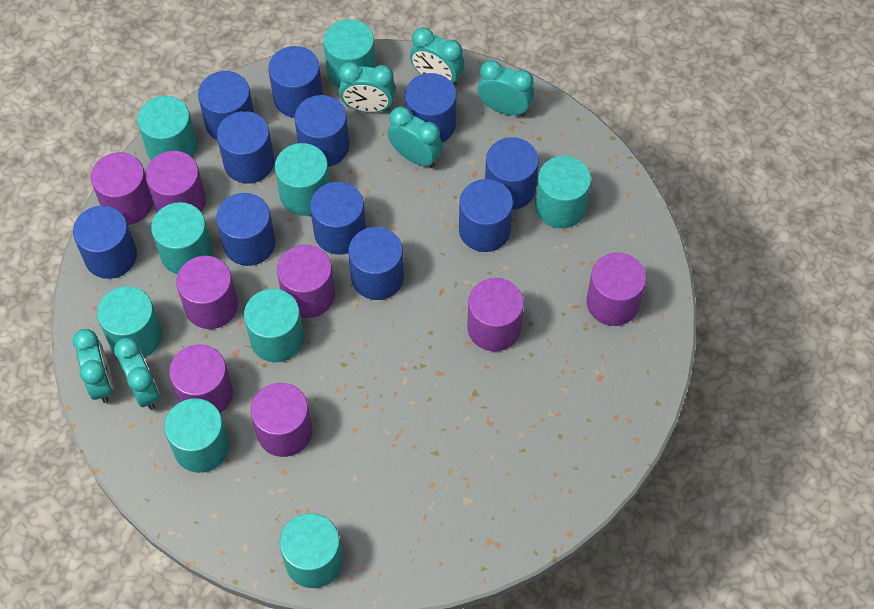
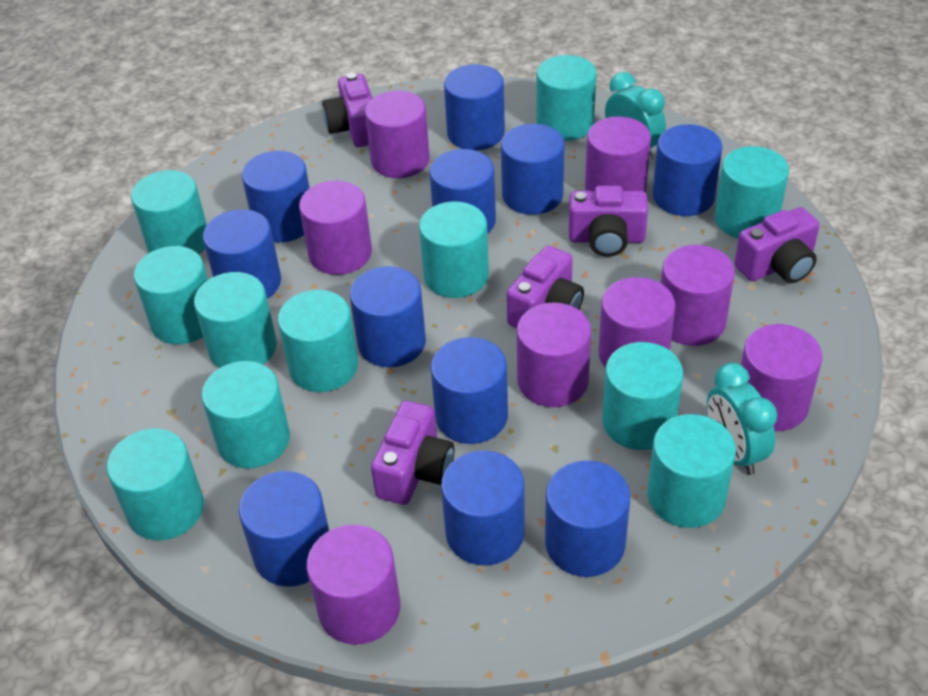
purple camera: 0 -> 5
turquoise clock: 6 -> 2
turquoise cylinder: 9 -> 11

